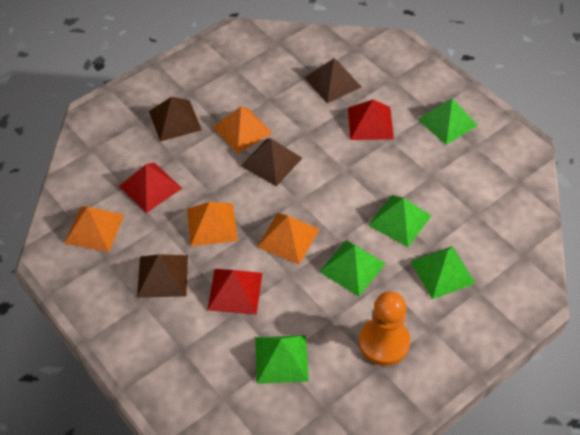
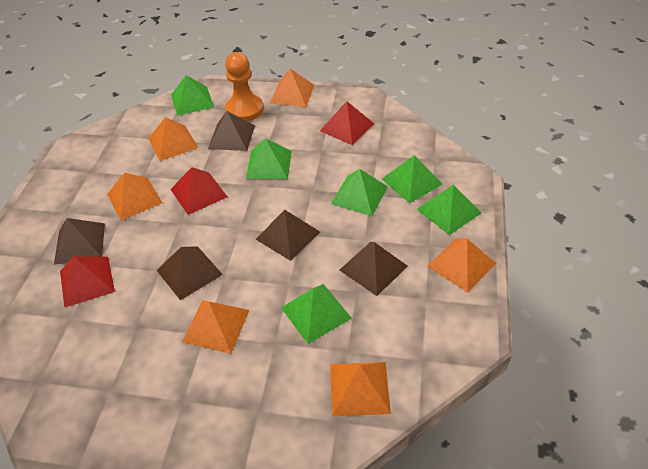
brown pyramid: 4 -> 5
green pyramid: 5 -> 6
orange pyramid: 4 -> 6

